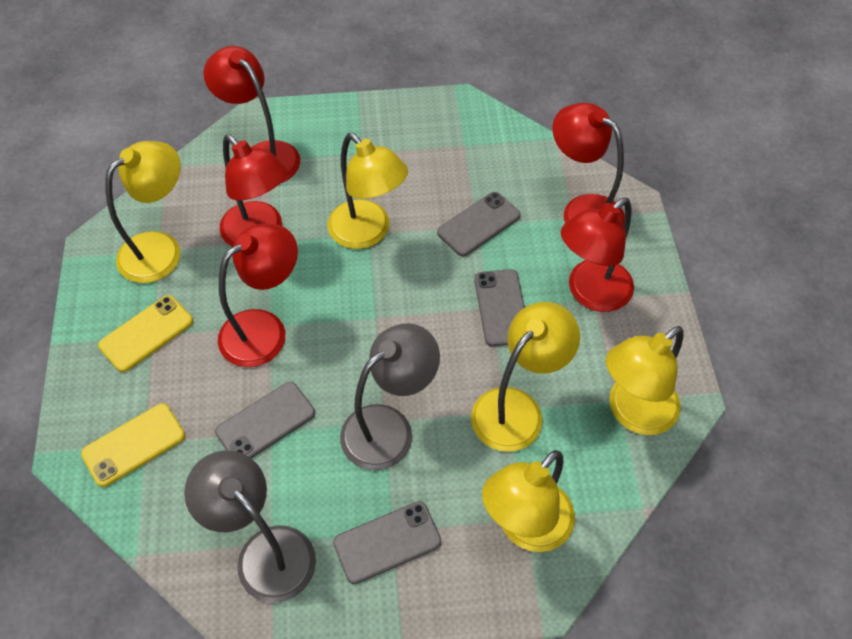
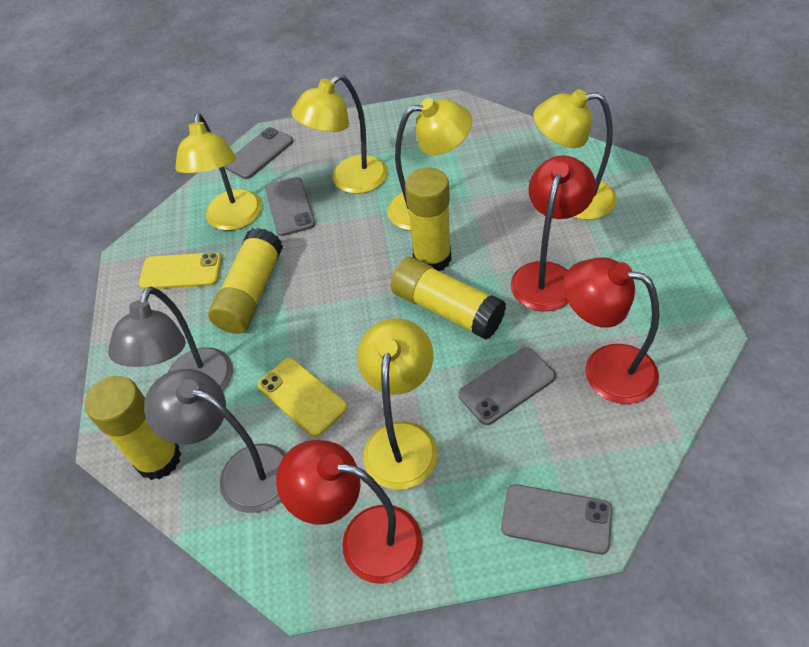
red lamp: 5 -> 3
yellow glue stick: 0 -> 4

